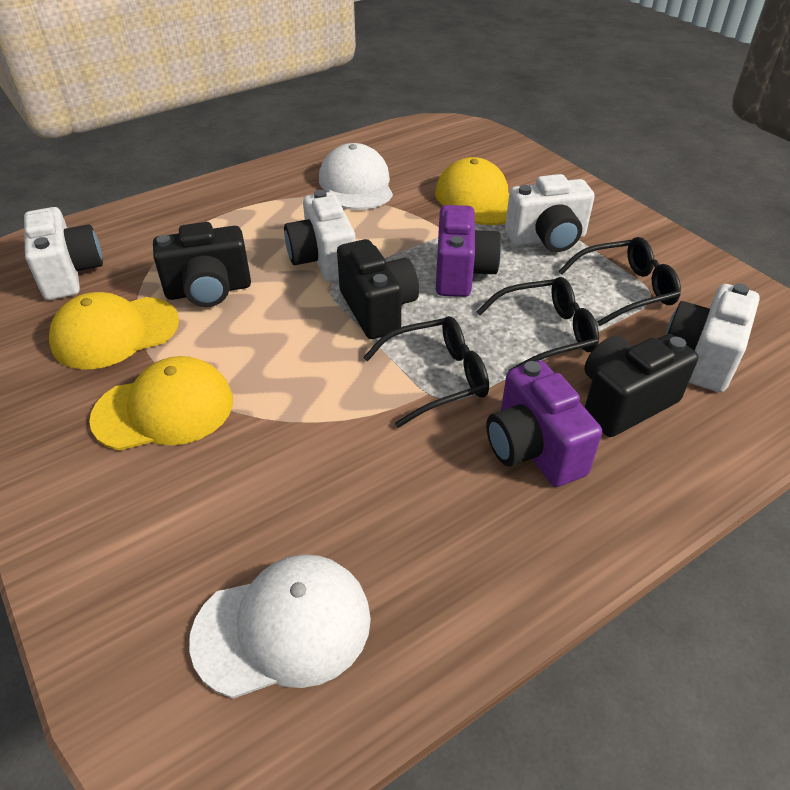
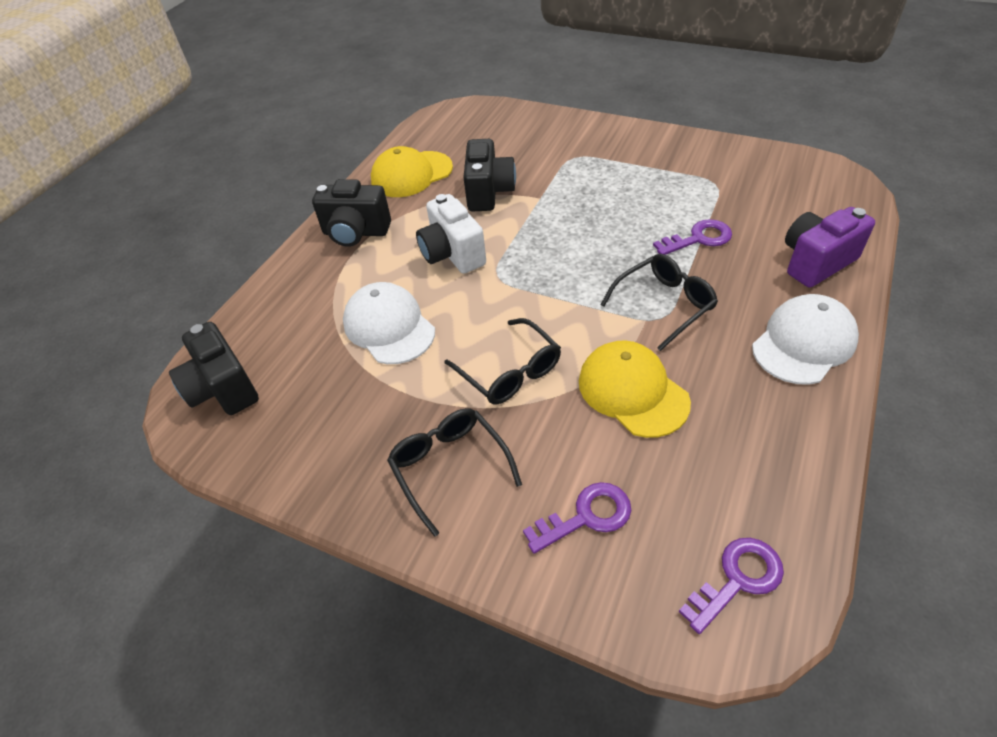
purple camera: 2 -> 1
purple key: 0 -> 3
white camera: 4 -> 1
yellow cap: 3 -> 2

